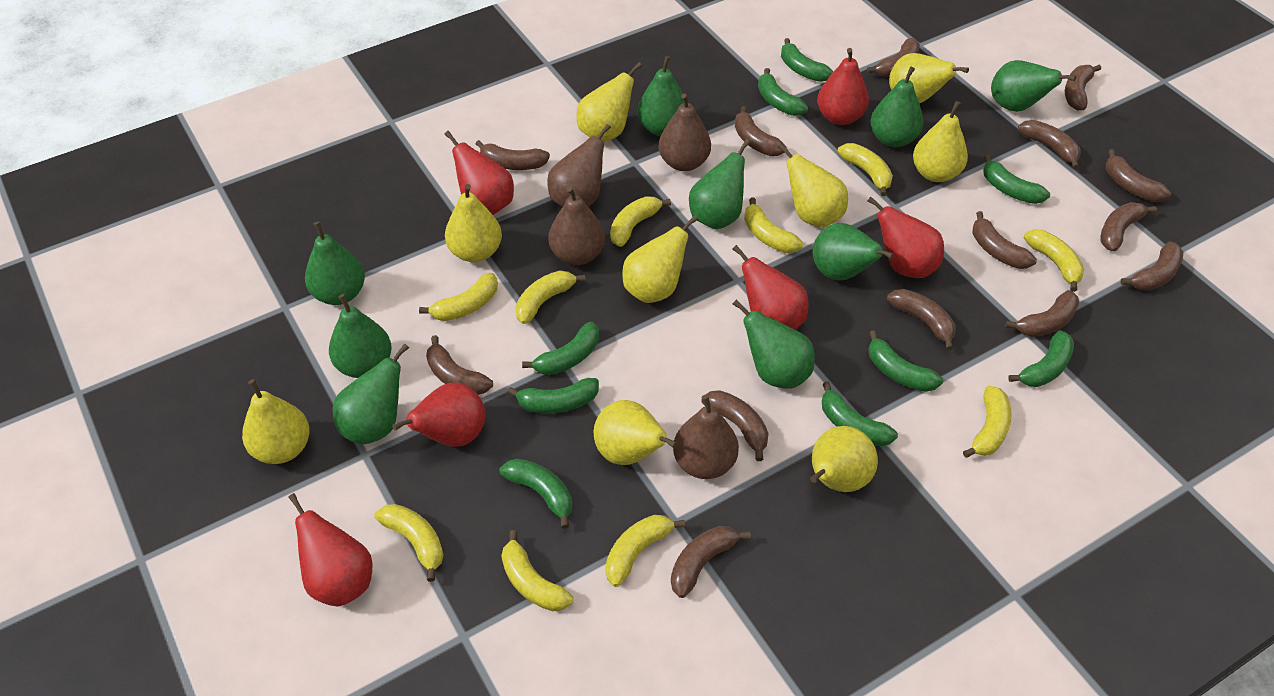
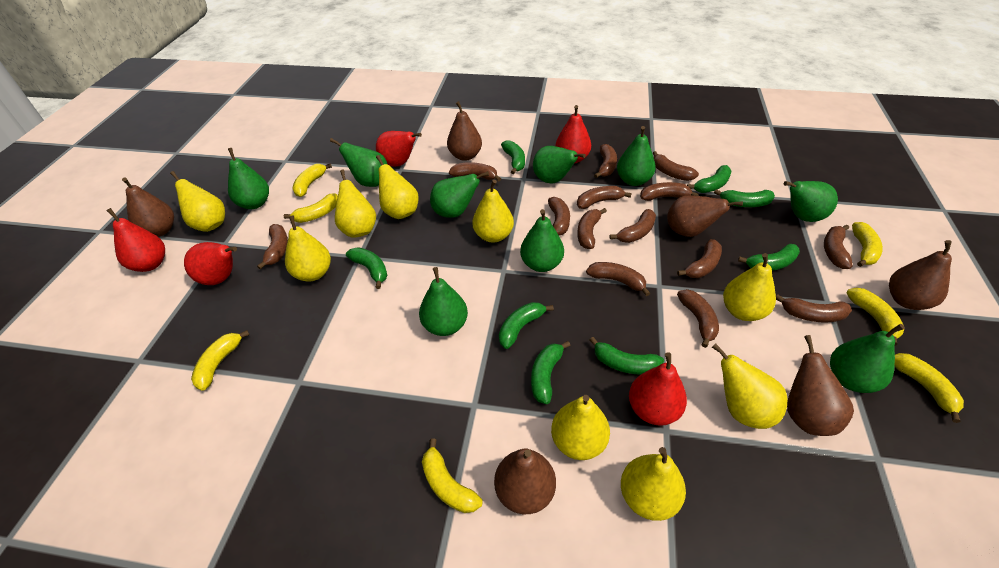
brown pear: 4 -> 6
green banana: 9 -> 8
red pear: 6 -> 5
yellow banana: 10 -> 7

